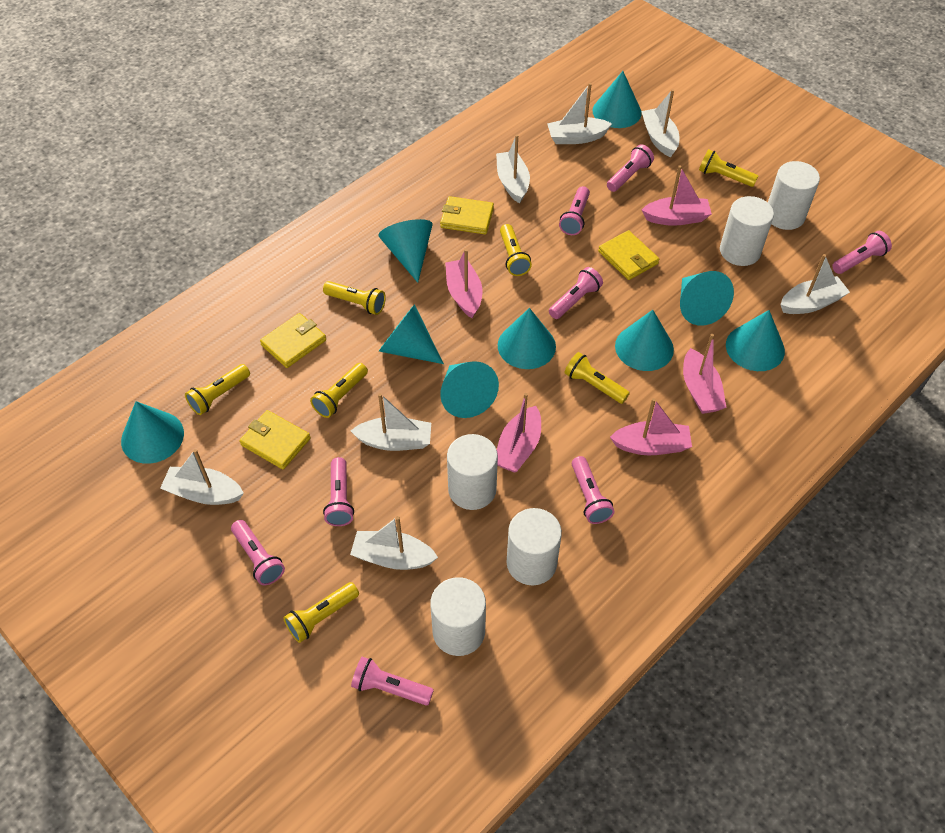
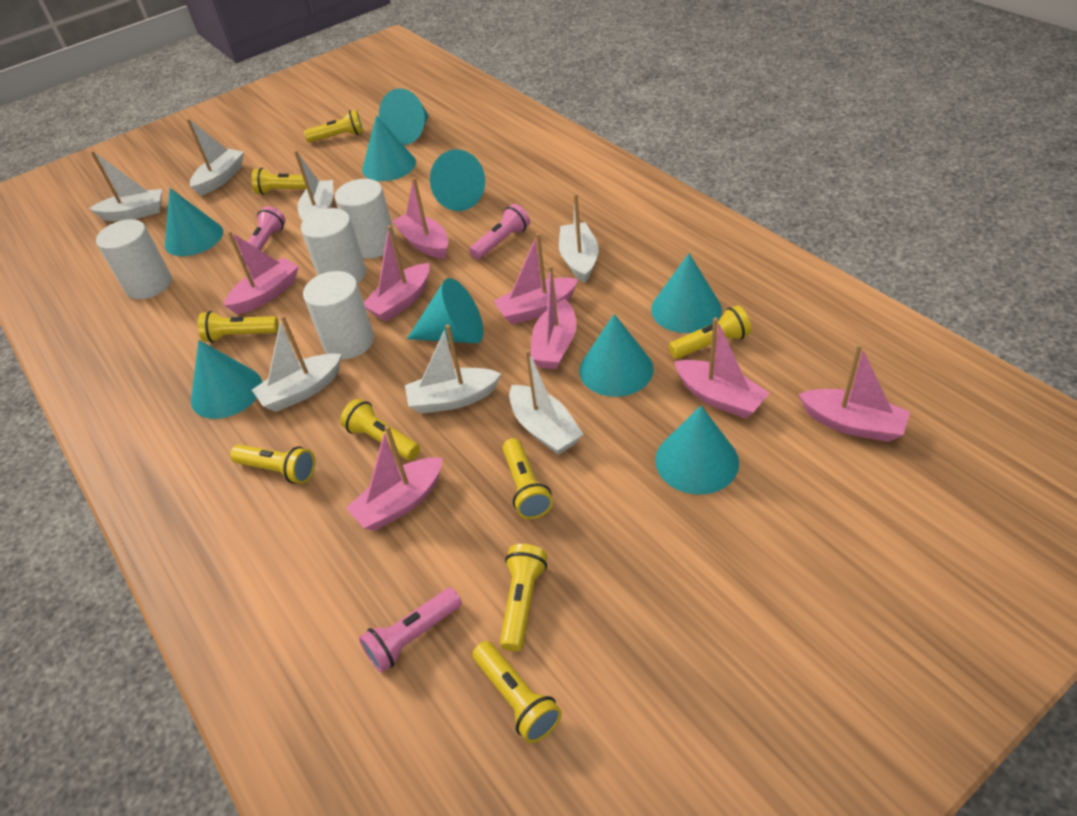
pink boat: 5 -> 8
pink flashlight: 8 -> 3
white cylinder: 5 -> 4
yellow flashlight: 7 -> 9
yellow wallet: 4 -> 0

